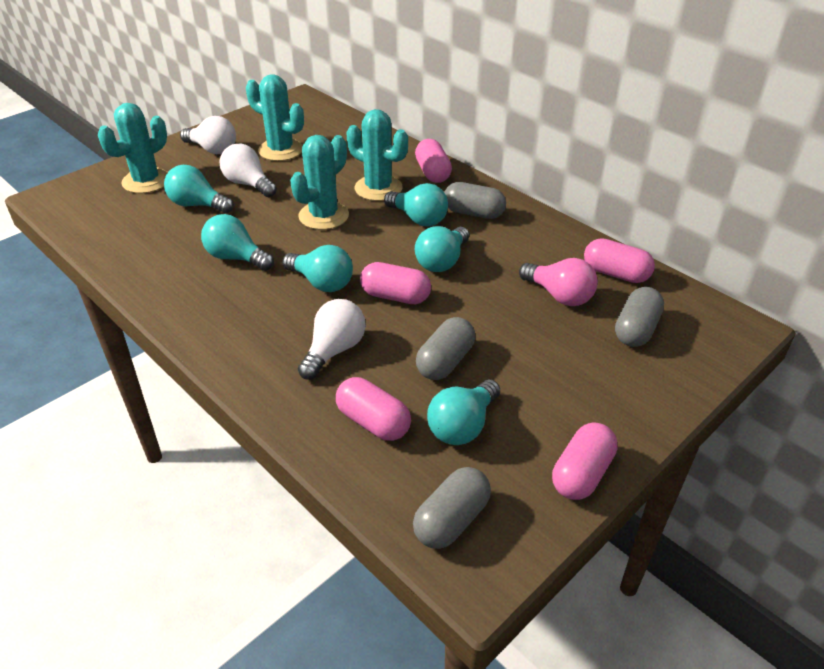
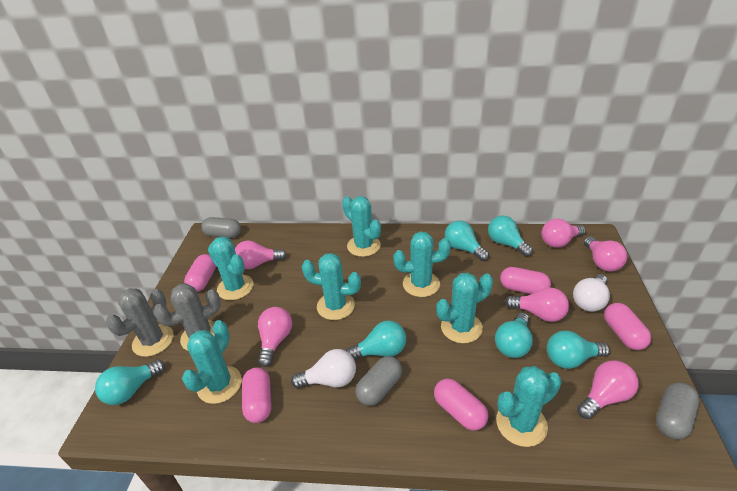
grey cactus: 0 -> 2
grey capsule: 4 -> 3
pink light bulb: 1 -> 6
turquoise cactus: 4 -> 7
white light bulb: 3 -> 2

